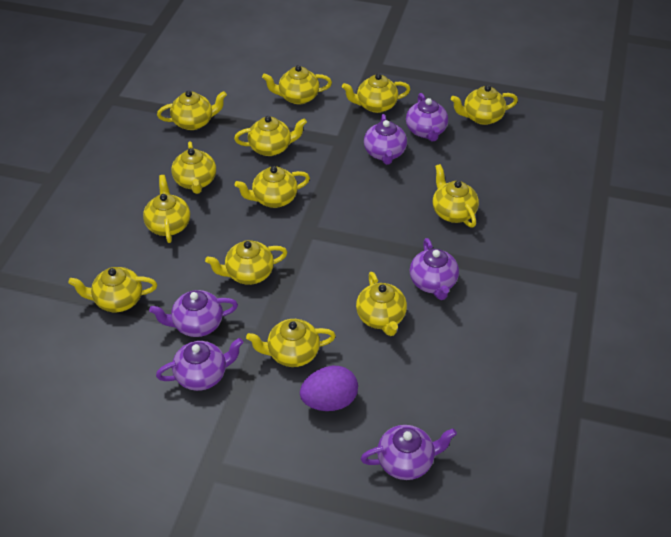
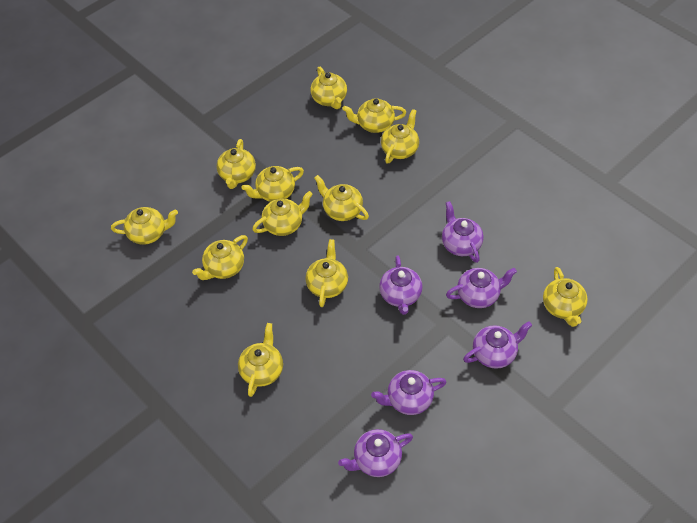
purple egg: 1 -> 0
yellow teapot: 13 -> 12

